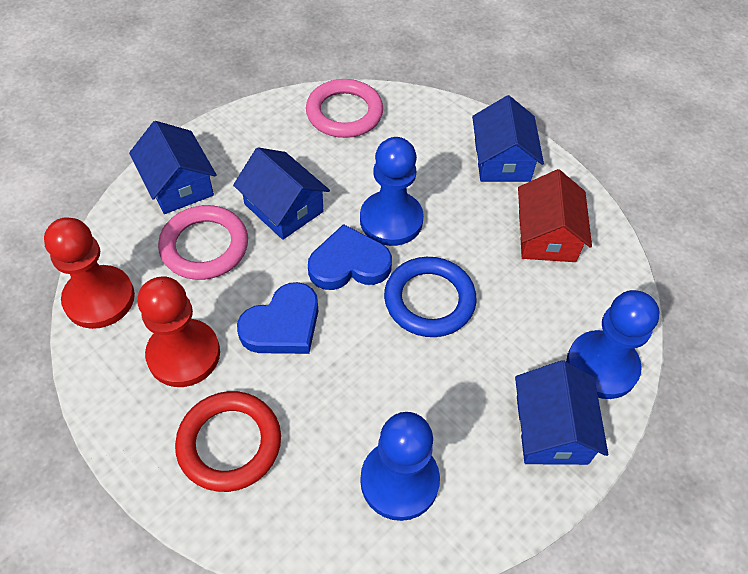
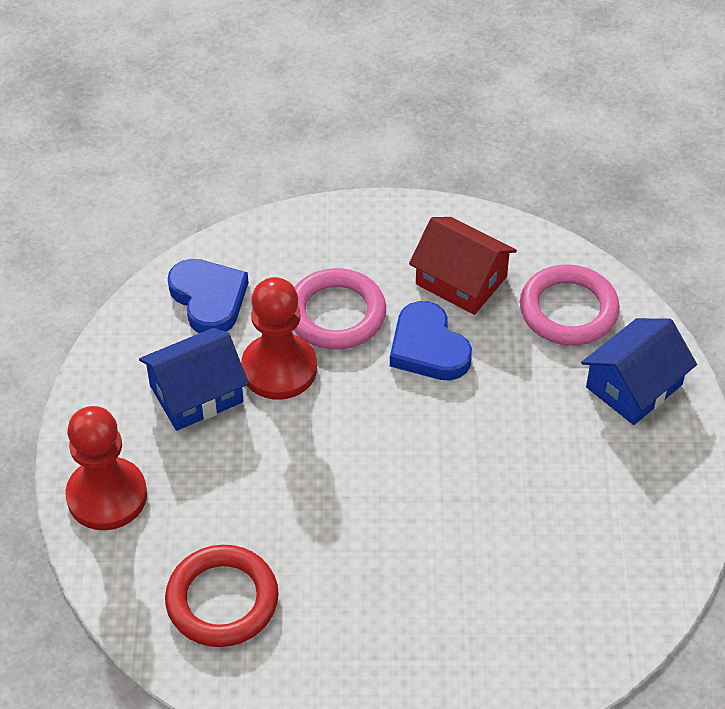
blue house: 4 -> 2
blue pawn: 3 -> 0
blue ring: 1 -> 0

